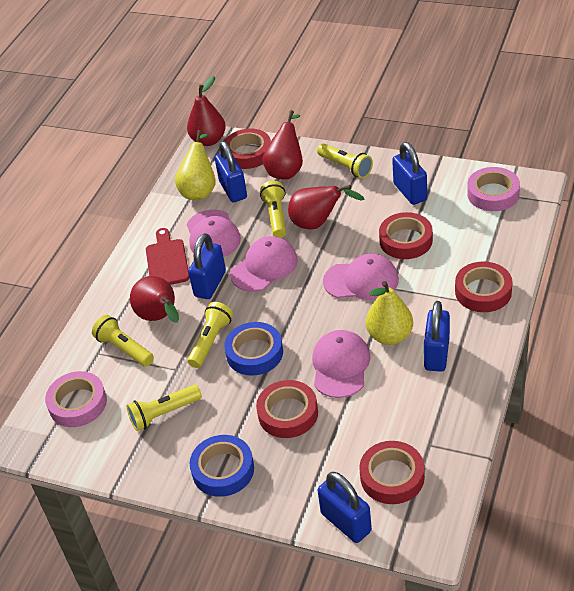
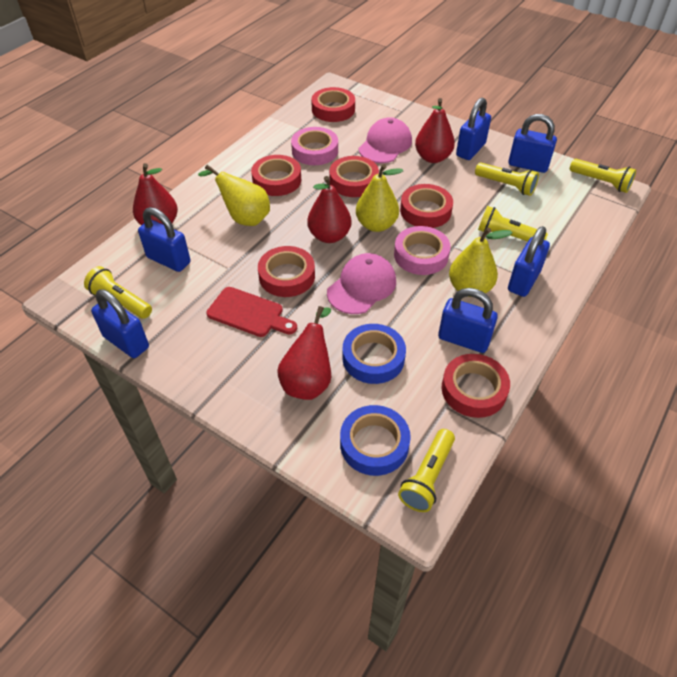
blue padlock: 5 -> 6
pink cap: 4 -> 2
red tape: 5 -> 6
yellow pear: 2 -> 3

